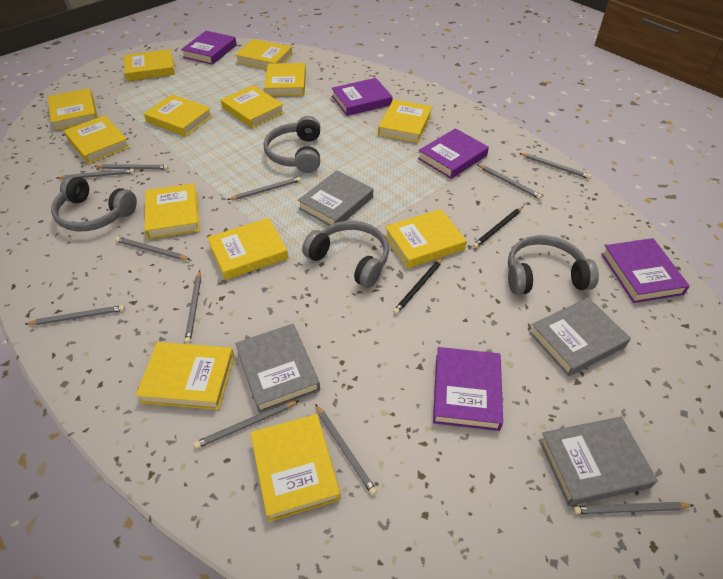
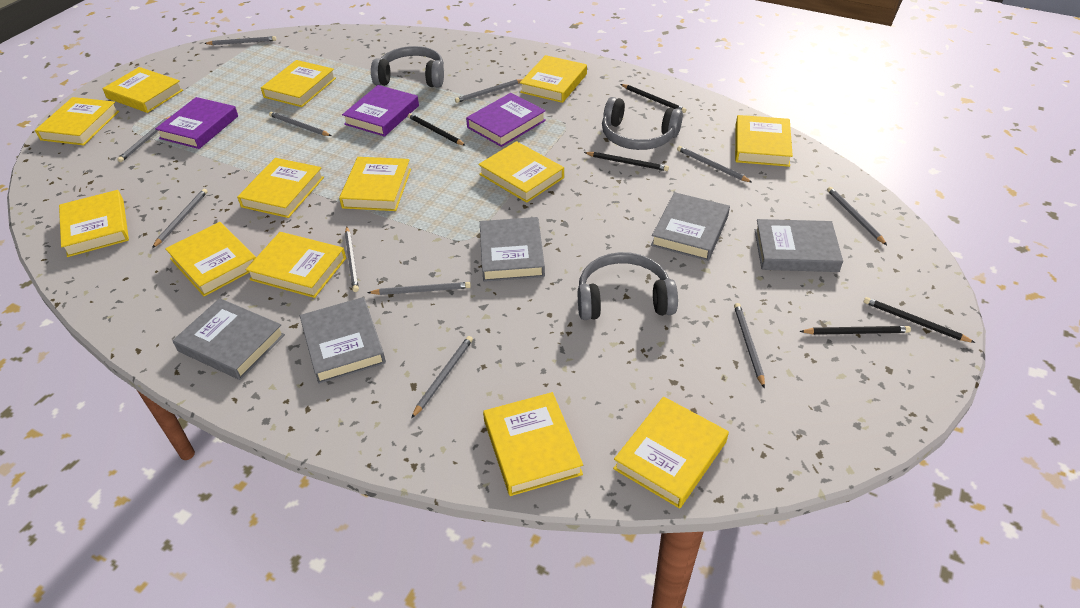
black pencil: 2 -> 5
grey book: 4 -> 5
grey headphones: 4 -> 3
purple book: 5 -> 3

